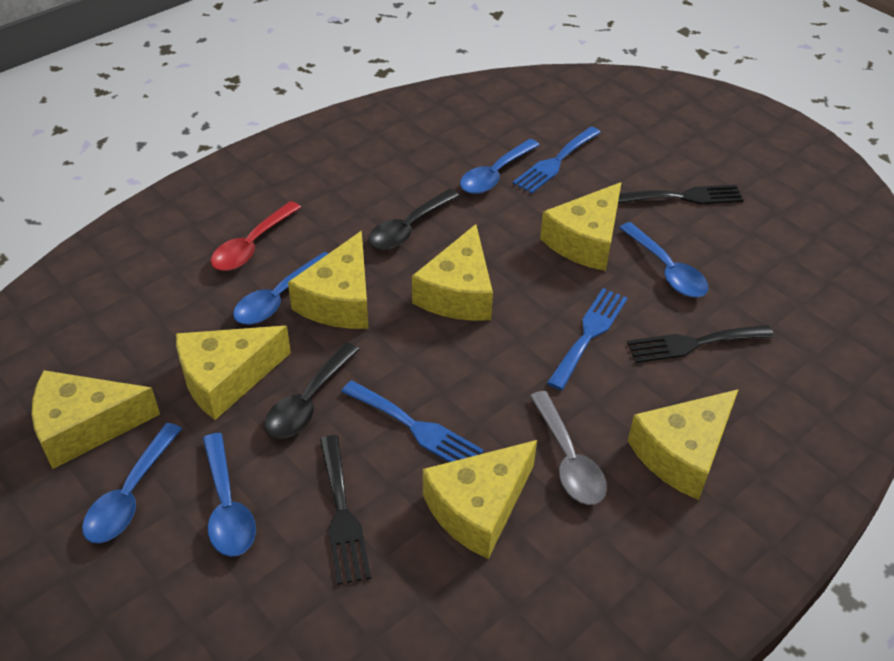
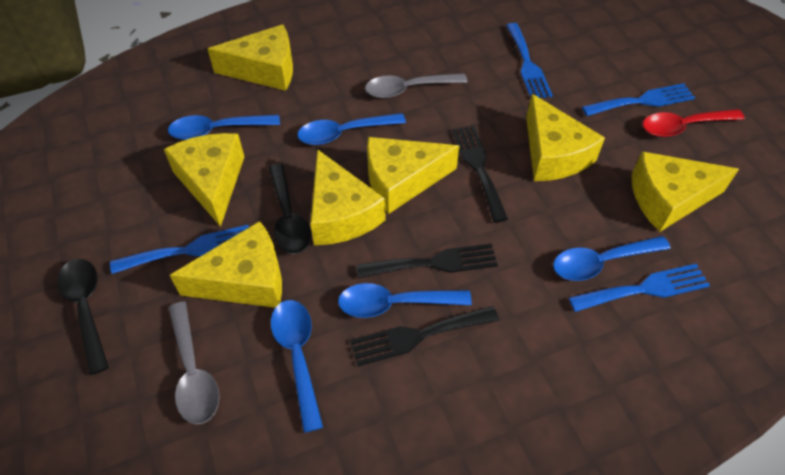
blue fork: 3 -> 4
grey spoon: 1 -> 2

